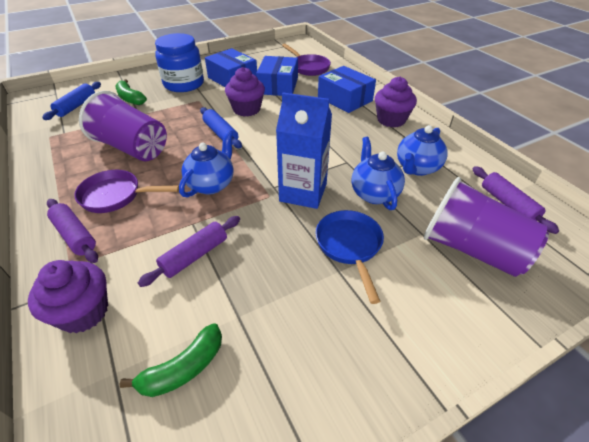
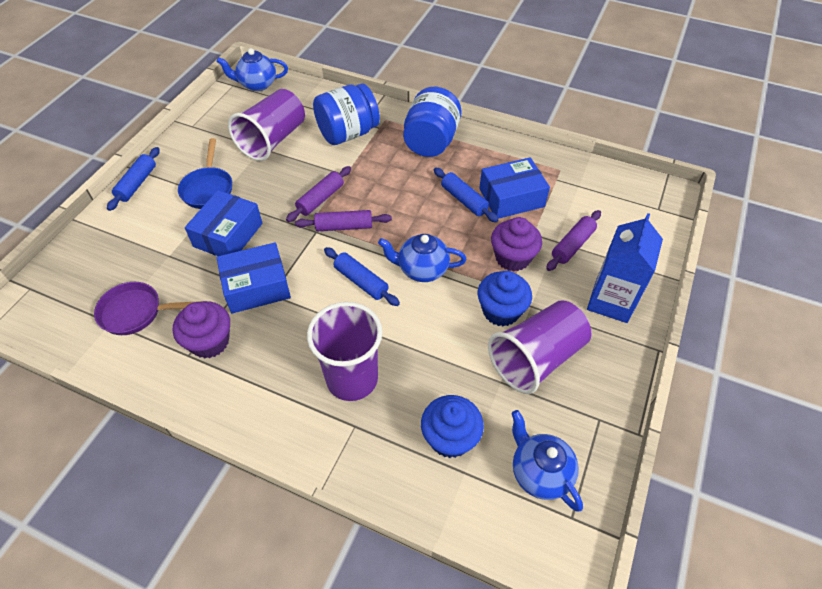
blue cupcake: 0 -> 2
blue jar: 1 -> 2
blue rolling pin: 2 -> 3
green banana: 2 -> 0
purple cup: 2 -> 3
purple cupcake: 3 -> 2
purple pan: 2 -> 1

